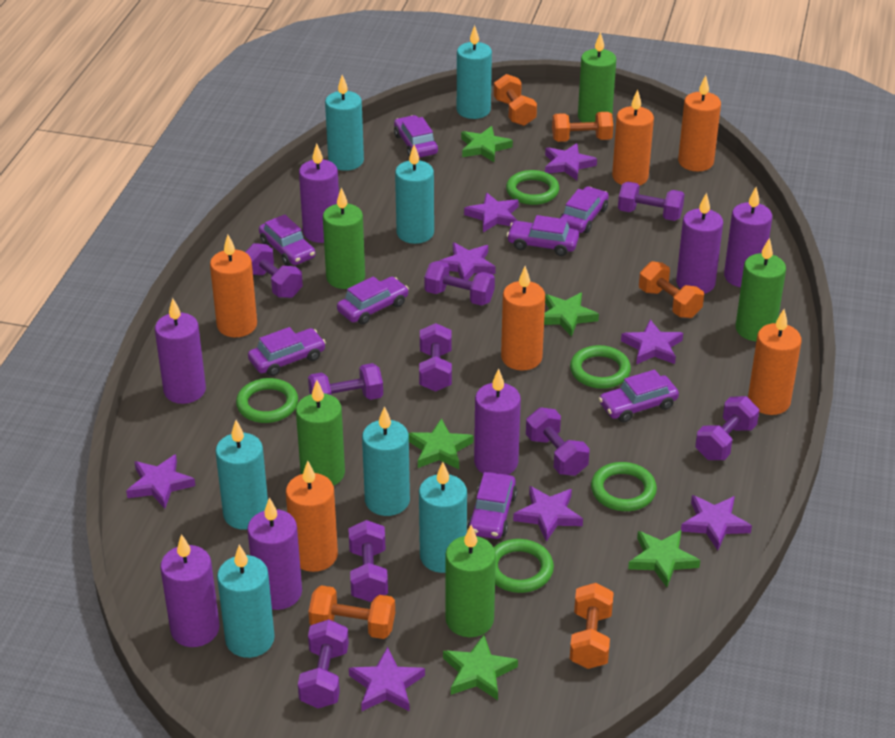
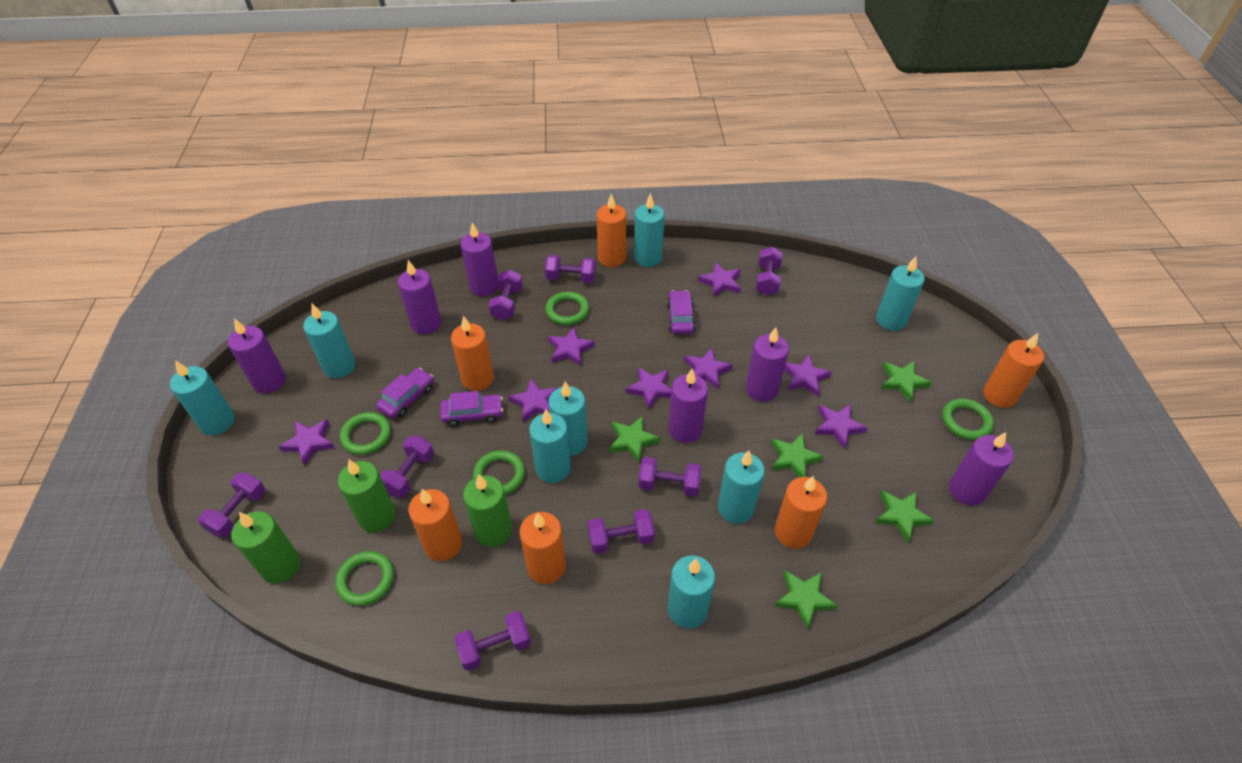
green candle: 5 -> 3
orange dumbbell: 5 -> 0
purple candle: 7 -> 6
purple car: 8 -> 3
purple dumbbell: 9 -> 8
turquoise candle: 7 -> 8

